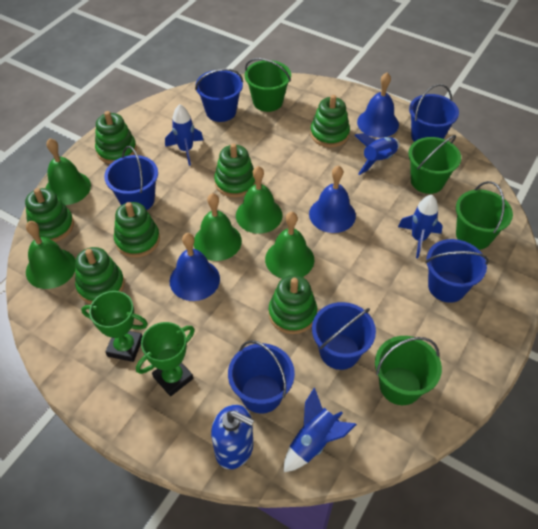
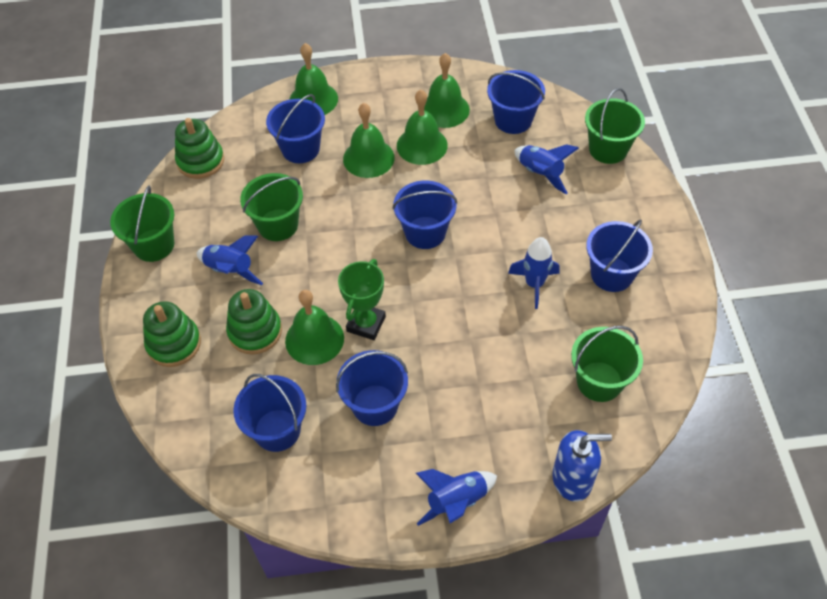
blue bell: 3 -> 0
green stacking toy: 7 -> 3
green trophy: 2 -> 1

